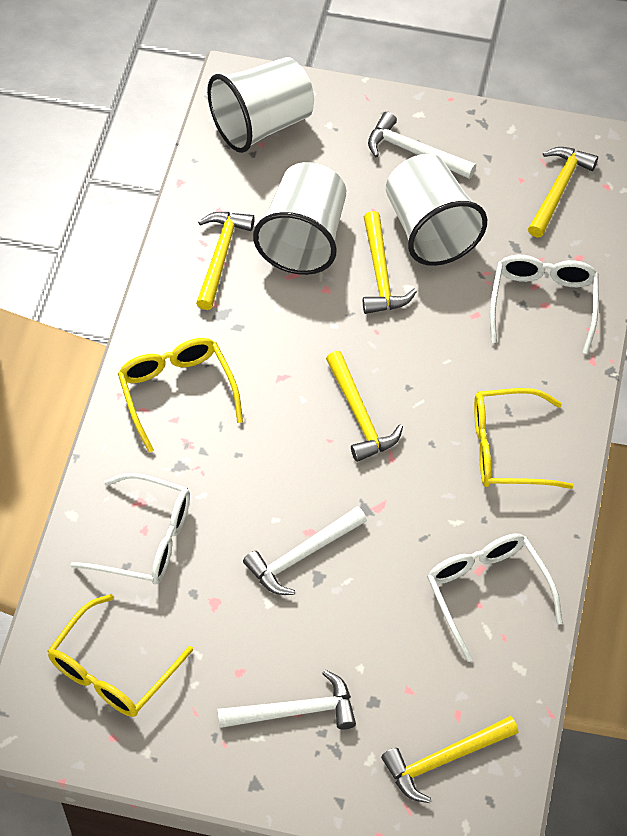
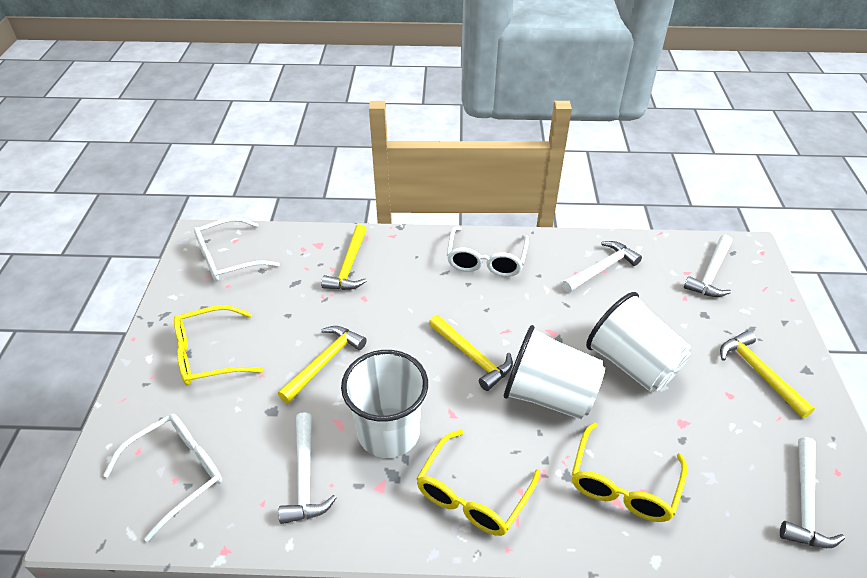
white hammer: 3 -> 4
yellow hammer: 5 -> 4

